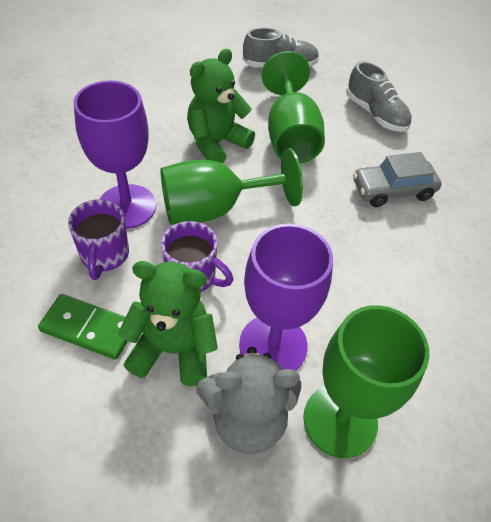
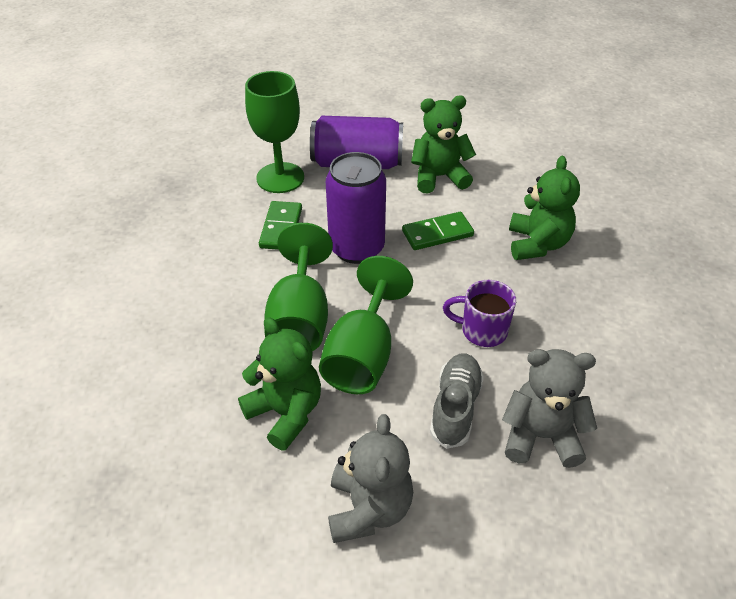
green domino: 1 -> 2
green teddy bear: 2 -> 3
grey car: 1 -> 0
grey shoe: 2 -> 1
grey teddy bear: 1 -> 2
purple can: 0 -> 2
purple goblet: 2 -> 0
purple mug: 2 -> 1

